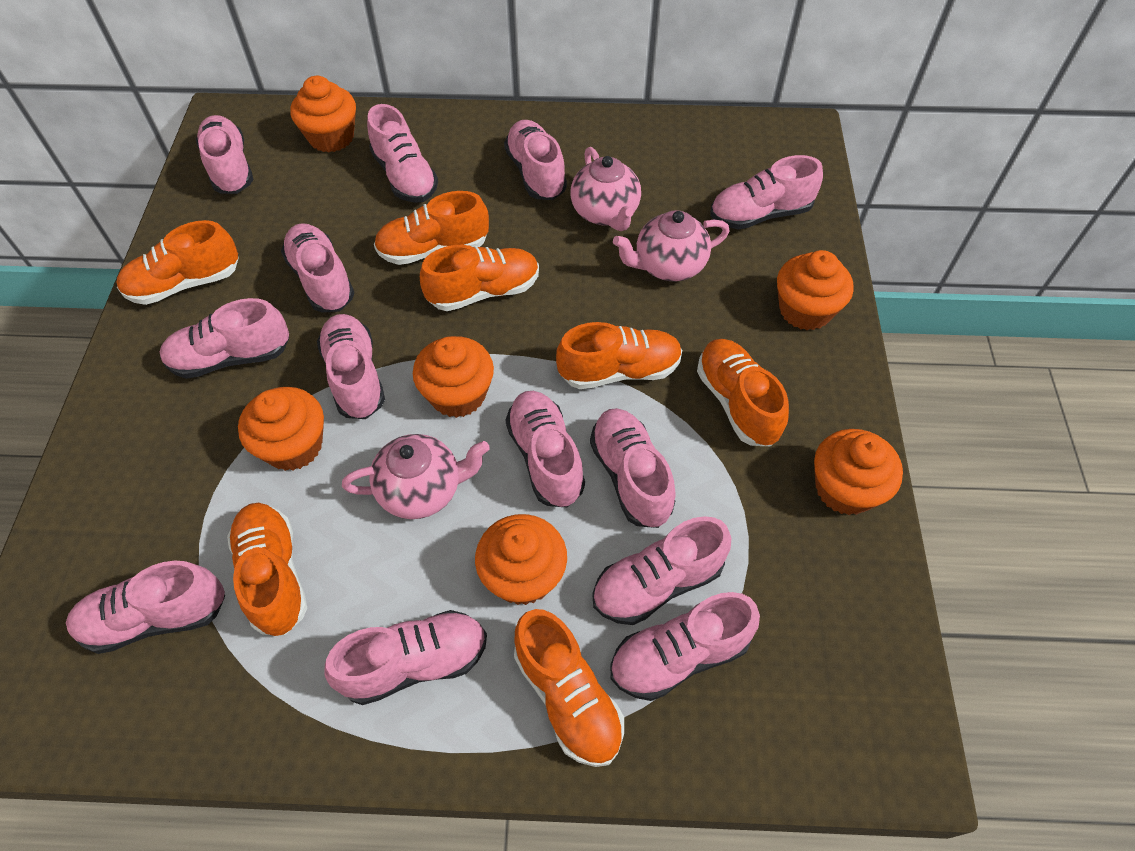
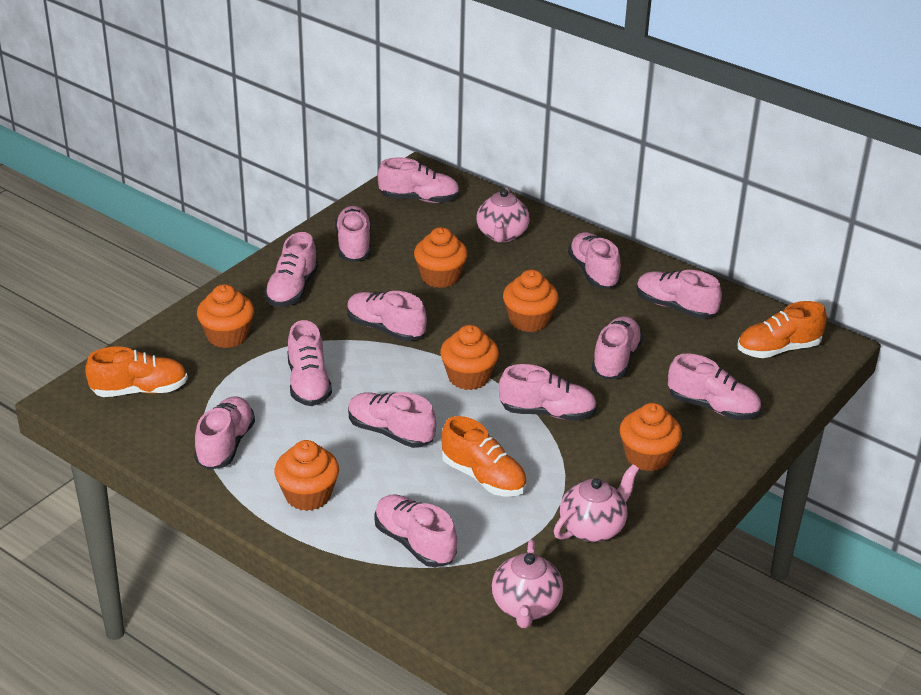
orange shoe: 7 -> 3

